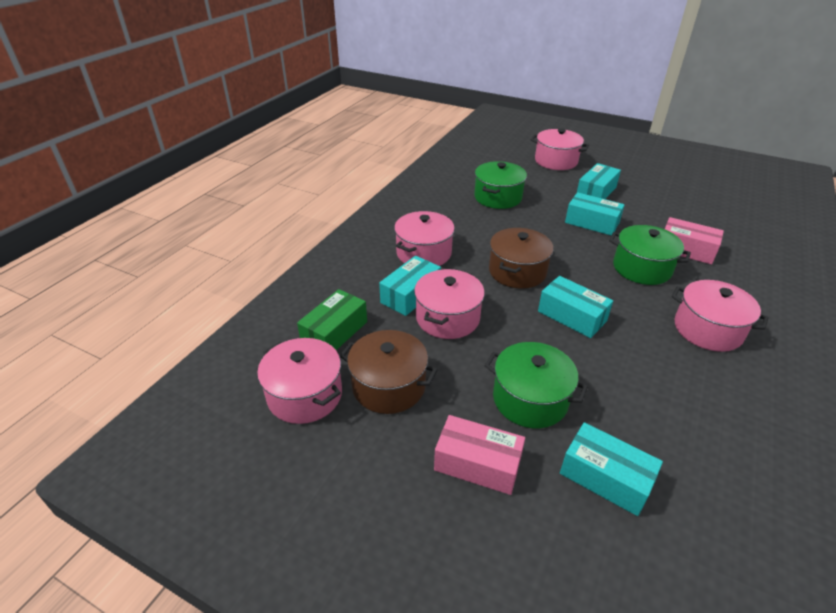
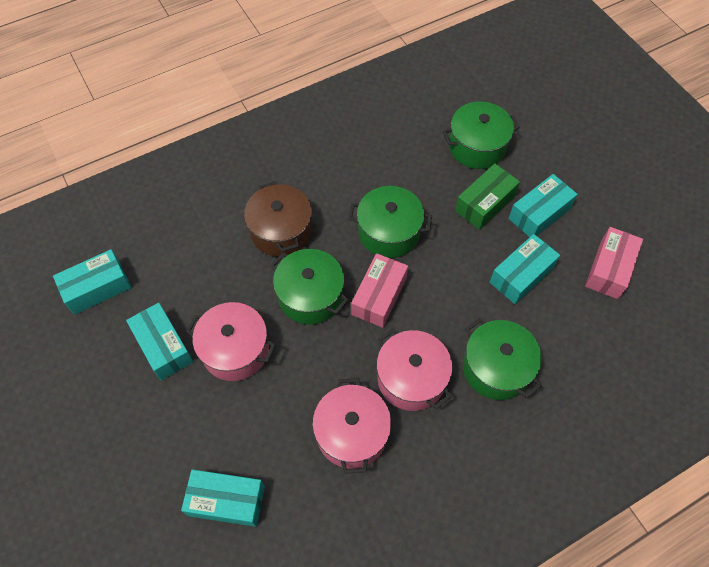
brown pot: 2 -> 1
green pot: 3 -> 4
pink pot: 5 -> 3

